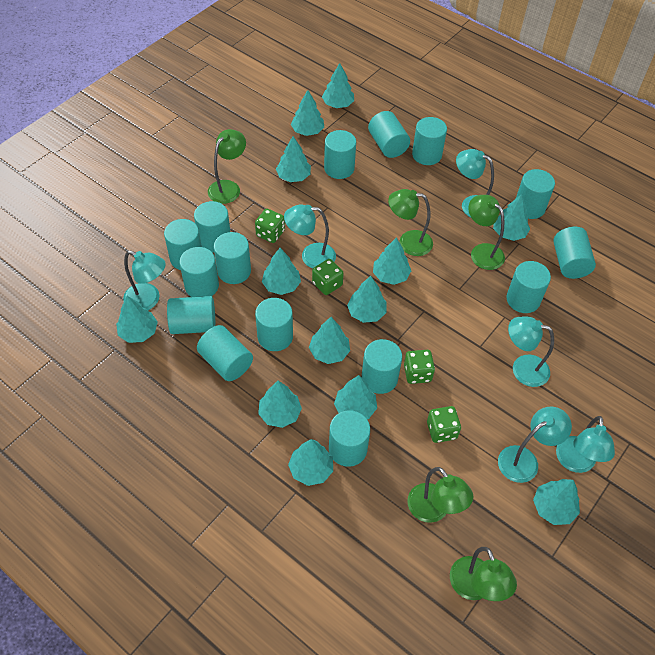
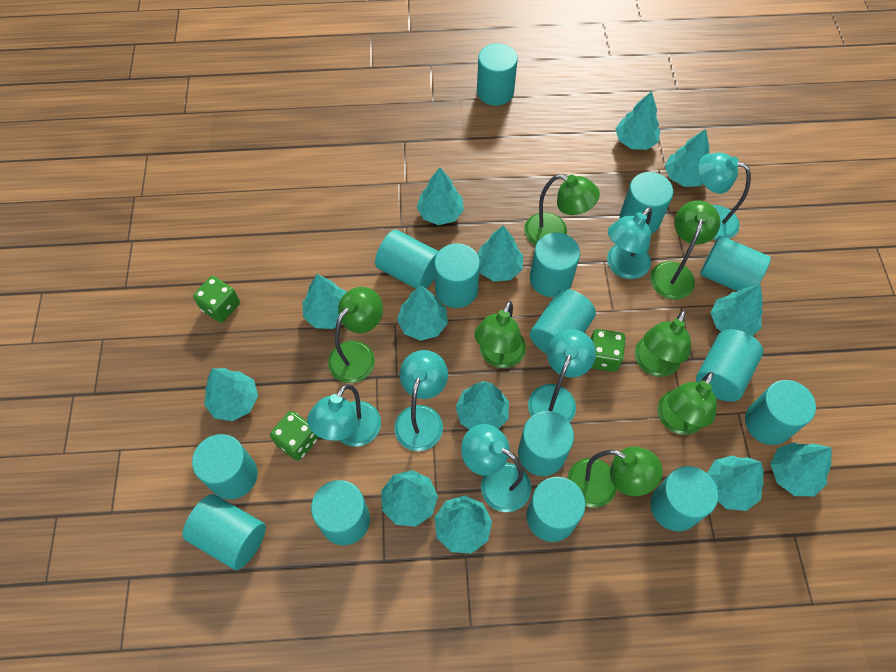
green dice: 4 -> 3
green lamp: 5 -> 7

